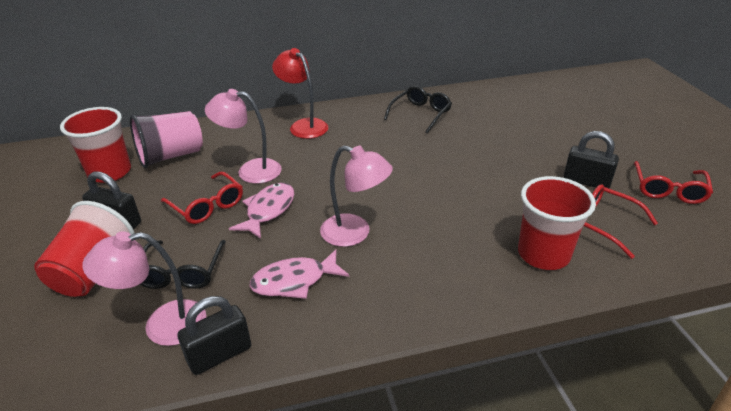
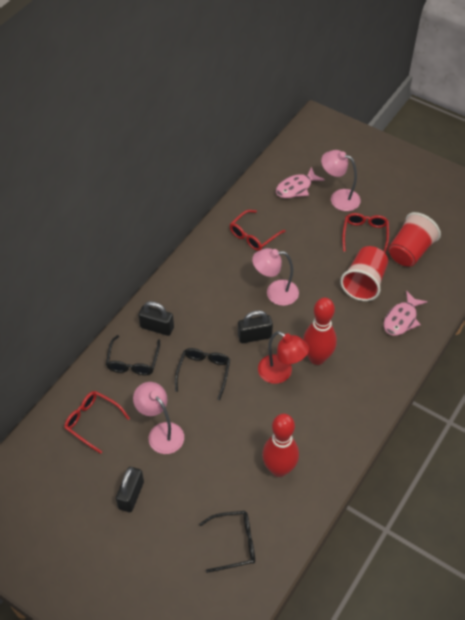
black glasses: 2 -> 3
pink cup: 1 -> 0
red bowling pin: 0 -> 2
red cup: 3 -> 2

